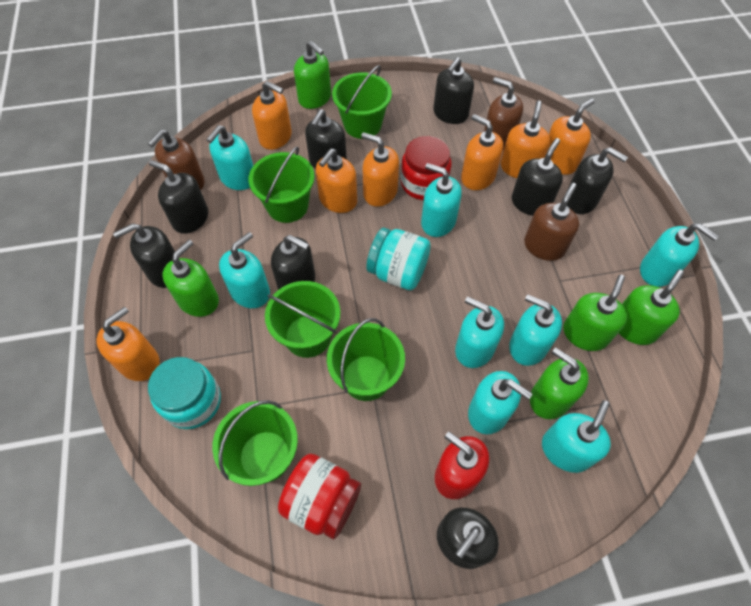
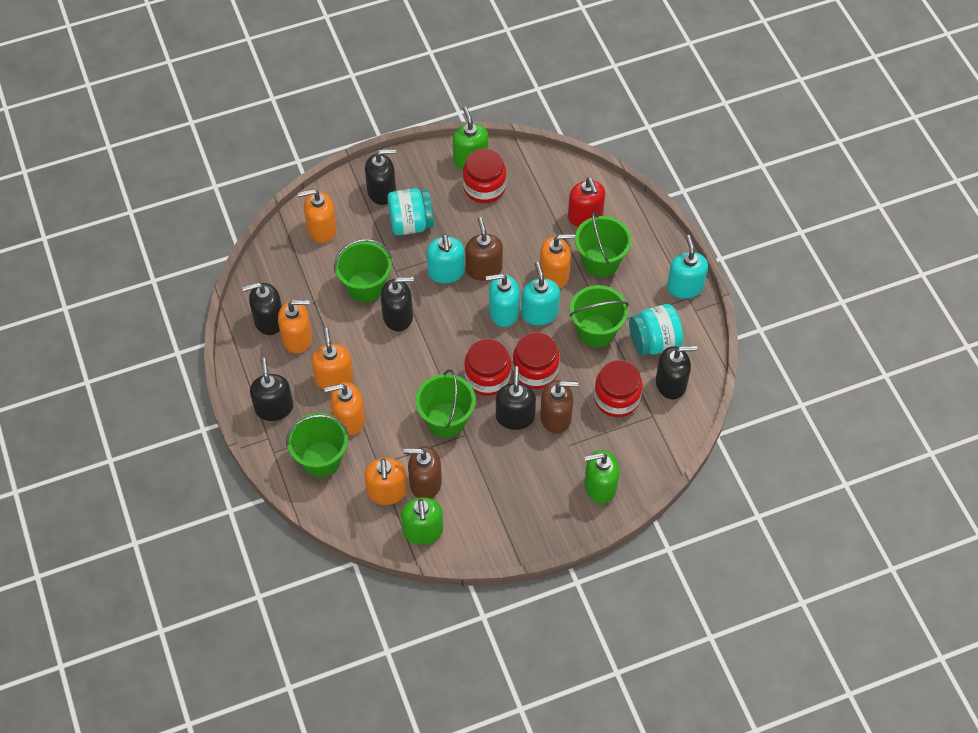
black soap dispenser: 8 -> 6
green soap dispenser: 5 -> 3
orange soap dispenser: 7 -> 6
red jar: 2 -> 4
turquoise soap dispenser: 8 -> 4

